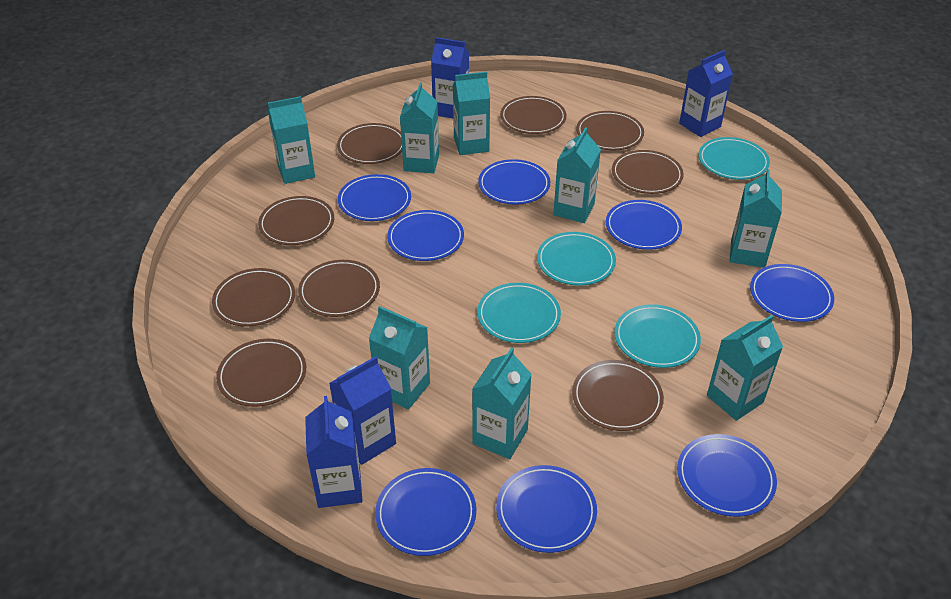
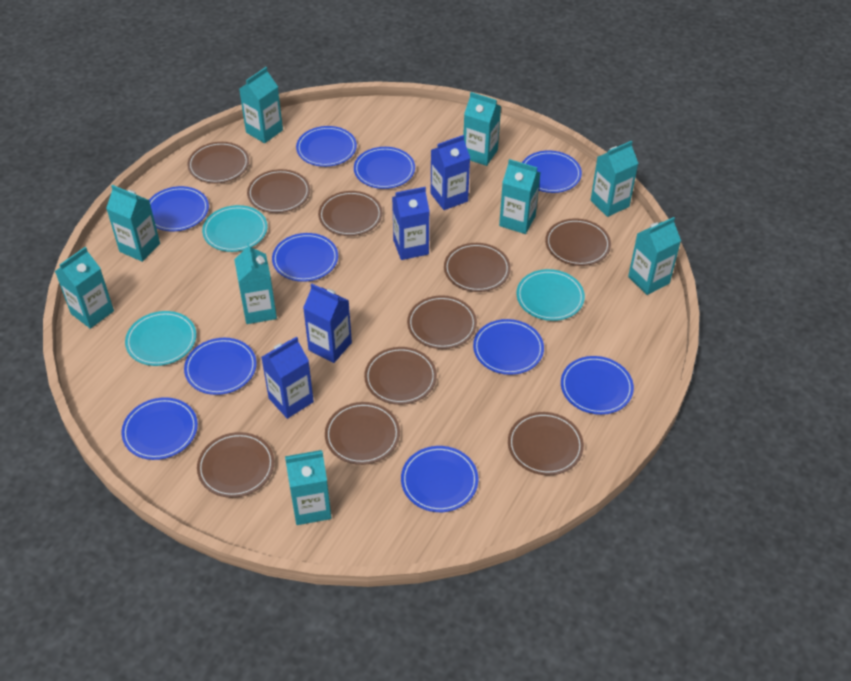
blue plate: 8 -> 10
brown plate: 9 -> 10
turquoise carton: 8 -> 9
turquoise plate: 4 -> 3

